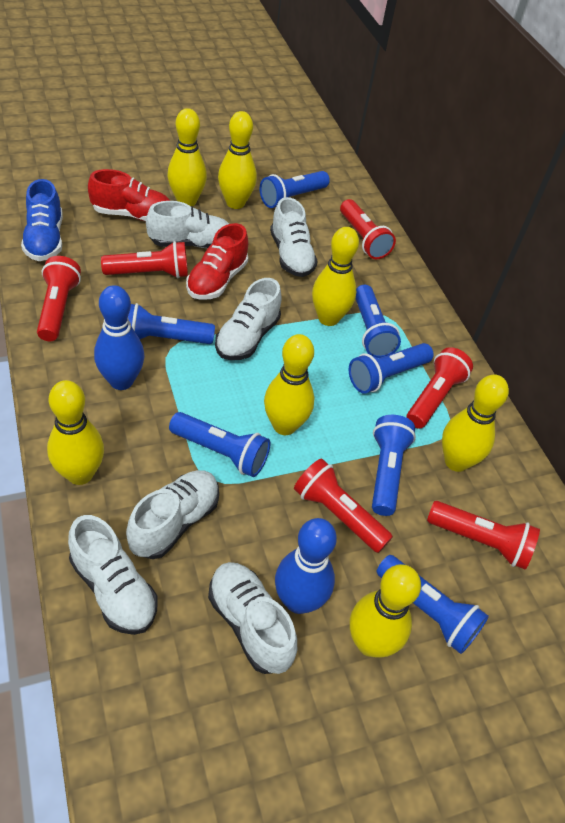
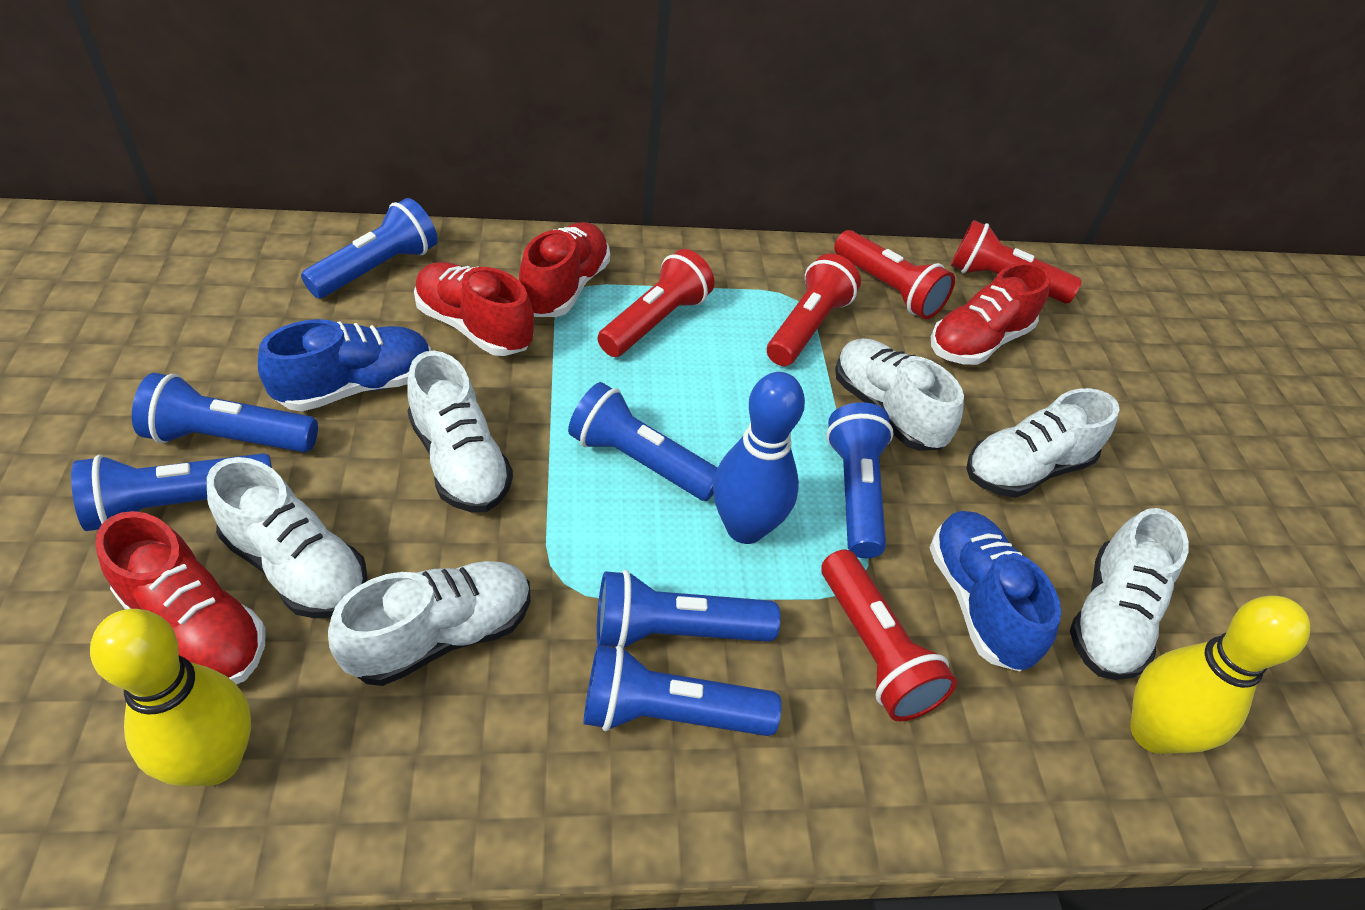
blue bowling pin: 2 -> 1
blue shoe: 1 -> 2
red flashlight: 6 -> 5
red shoe: 2 -> 4
yellow bowling pin: 7 -> 2

